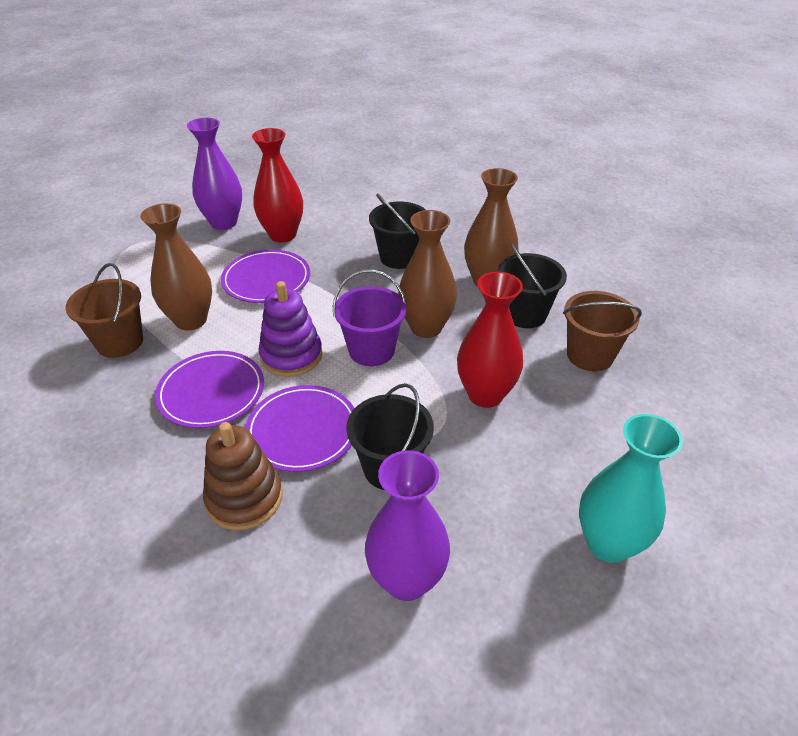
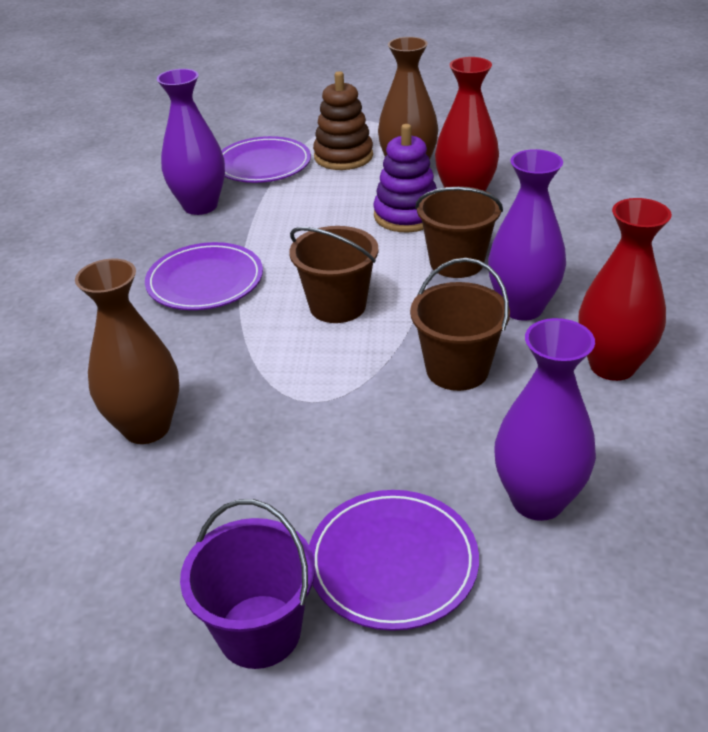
black bucket: 3 -> 0
brown bucket: 2 -> 3
brown vase: 3 -> 2
purple vase: 2 -> 3
turquoise vase: 1 -> 0

